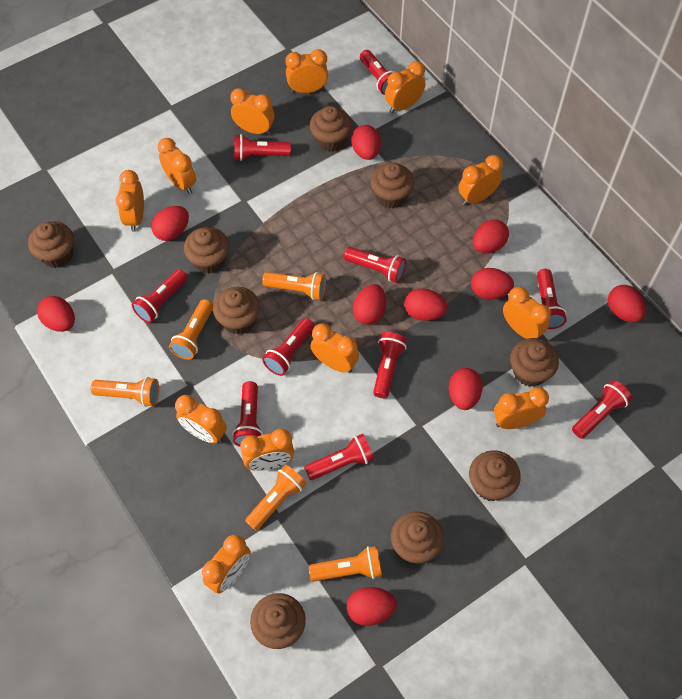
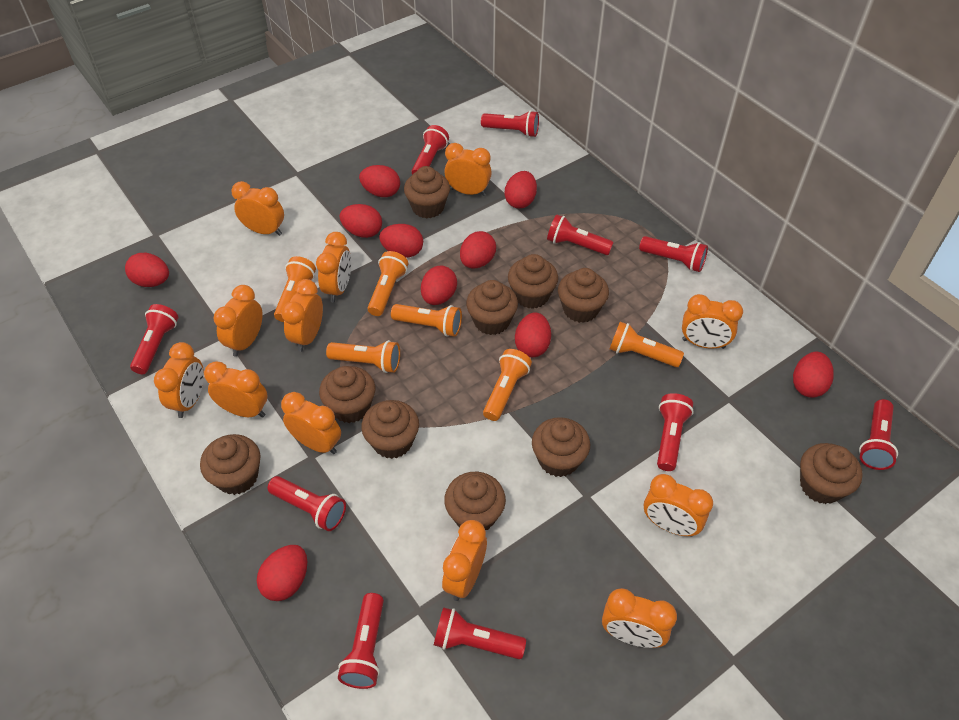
brown cupcake: 9 -> 10
orange flashlight: 5 -> 6

